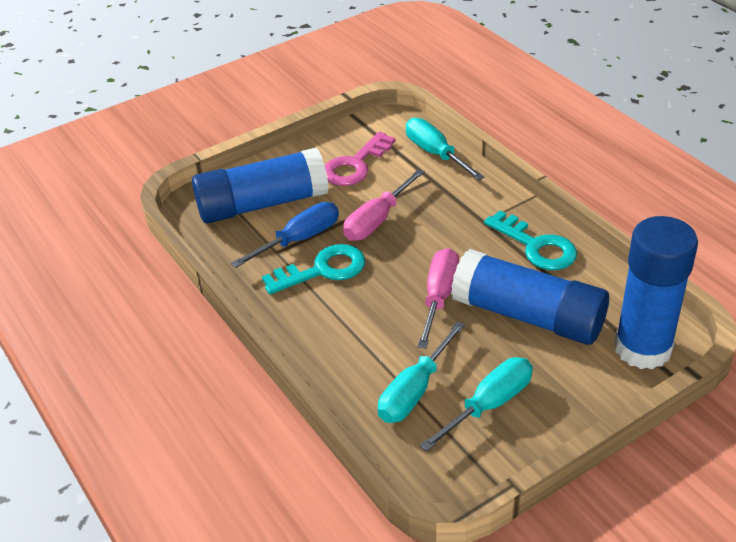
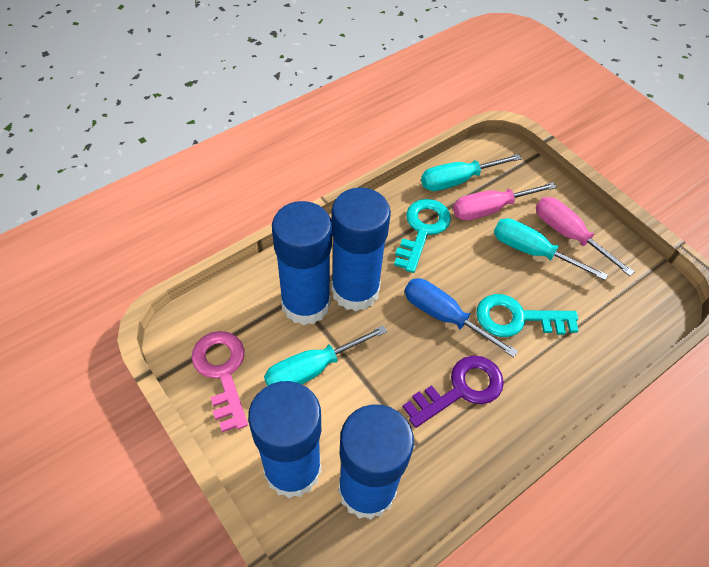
blue glue stick: 3 -> 4
purple key: 0 -> 1

